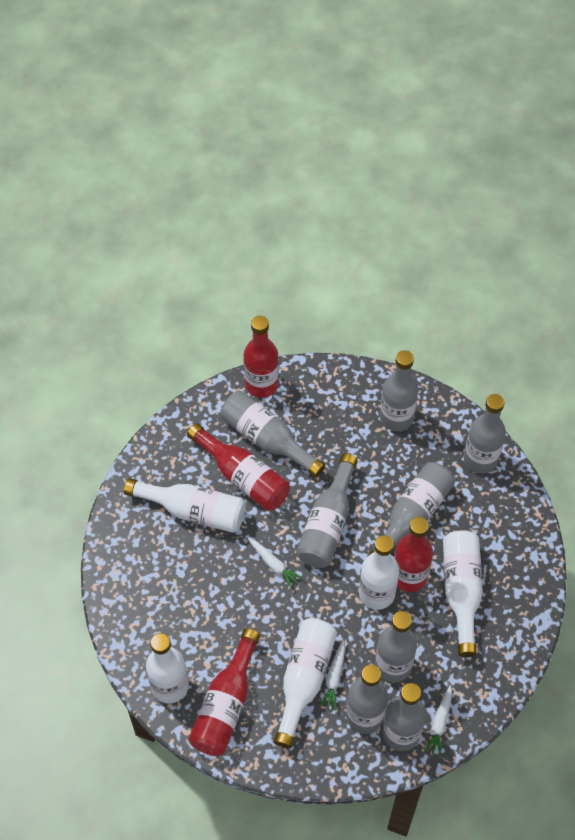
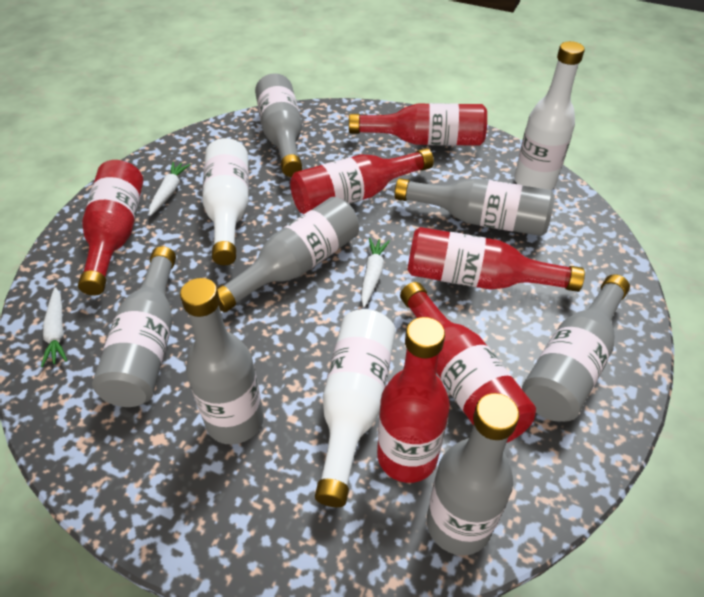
grey bottle: 8 -> 7
red bottle: 4 -> 6
white bottle: 5 -> 3

